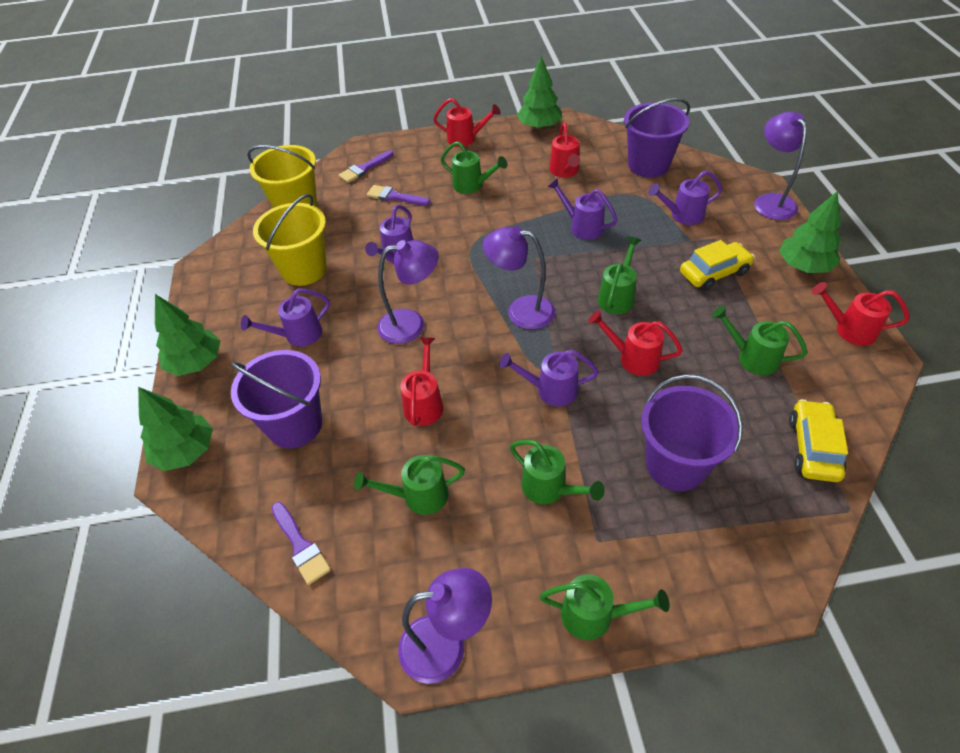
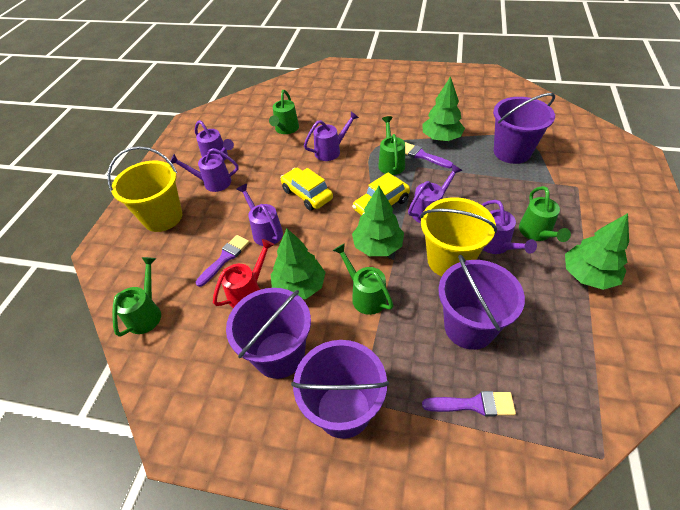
green watering can: 6 -> 5
purple bucket: 3 -> 4
purple lamp: 4 -> 0
purple watering can: 5 -> 6
red watering can: 5 -> 1

